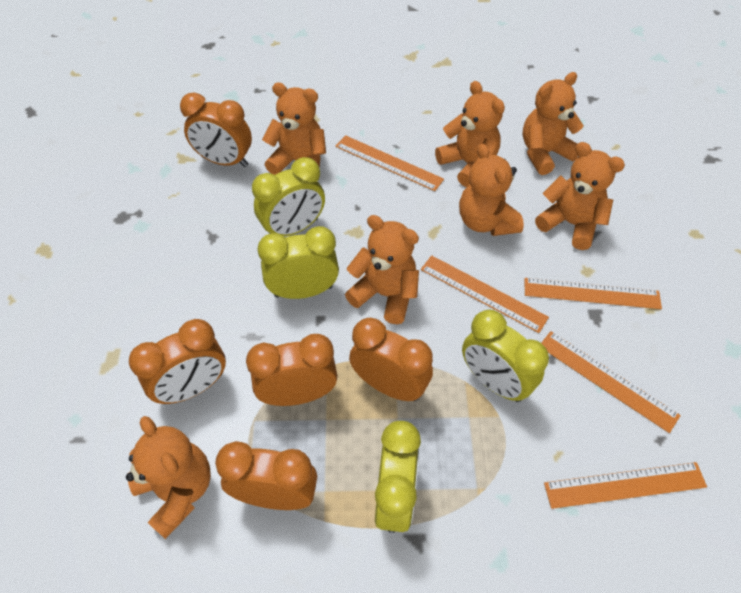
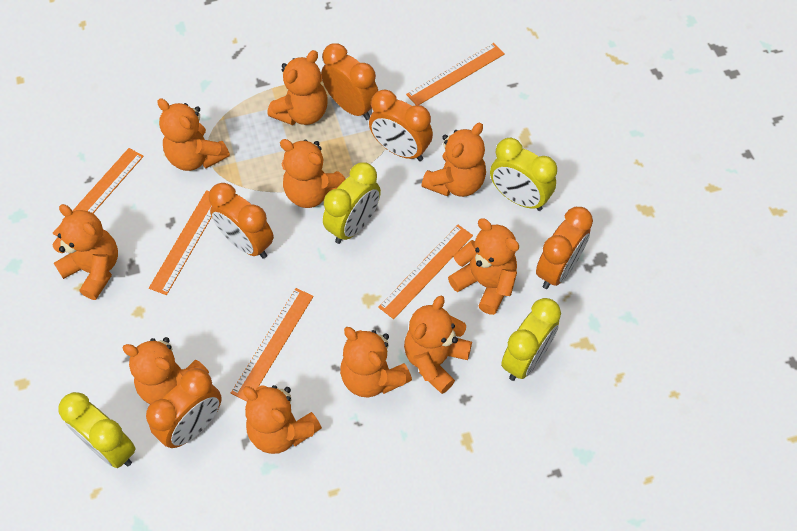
orange teddy bear: 7 -> 10

